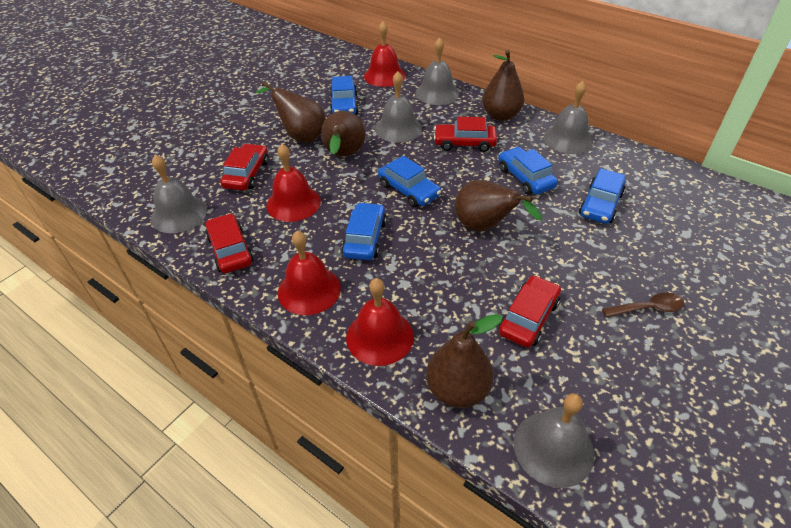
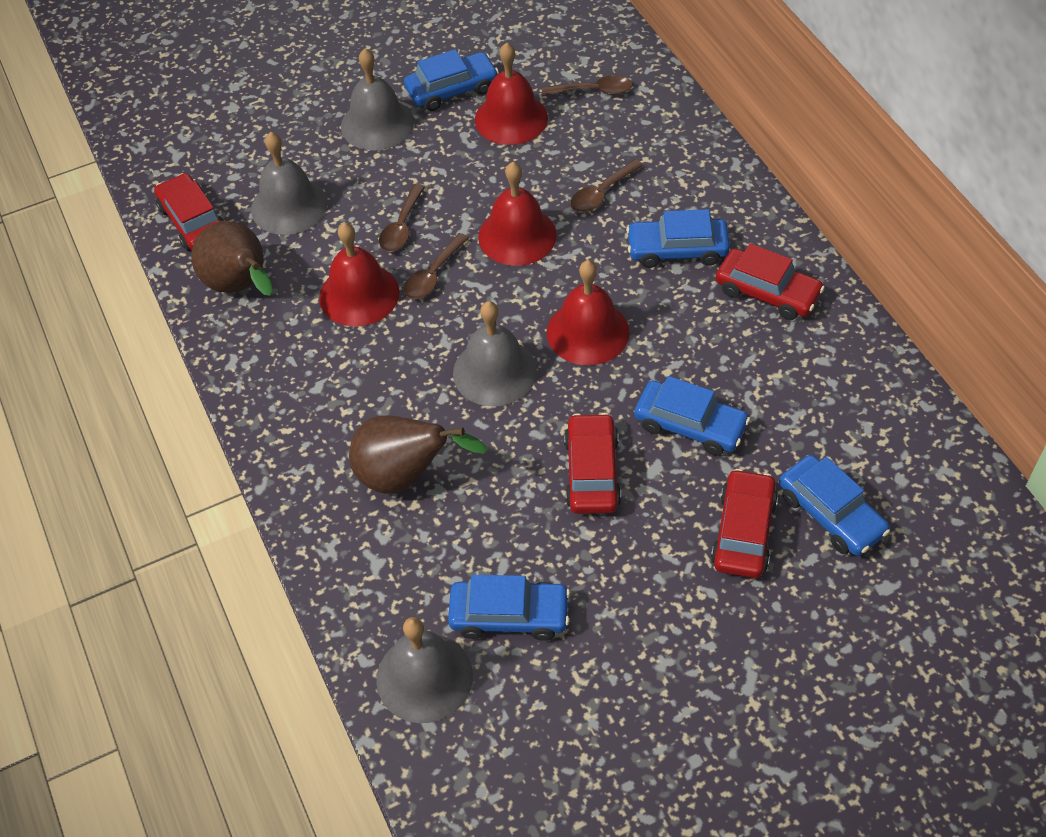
brown pear: 5 -> 2
brown spoon: 1 -> 4
grey bell: 5 -> 4

